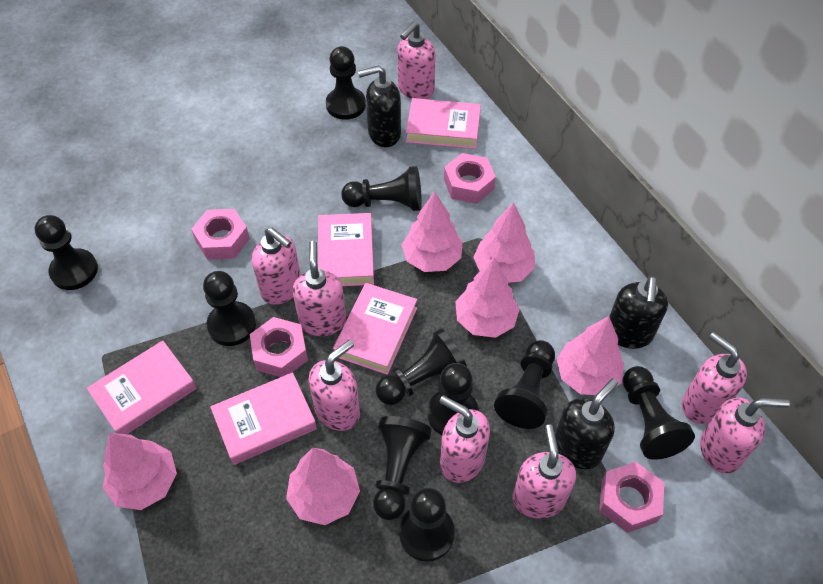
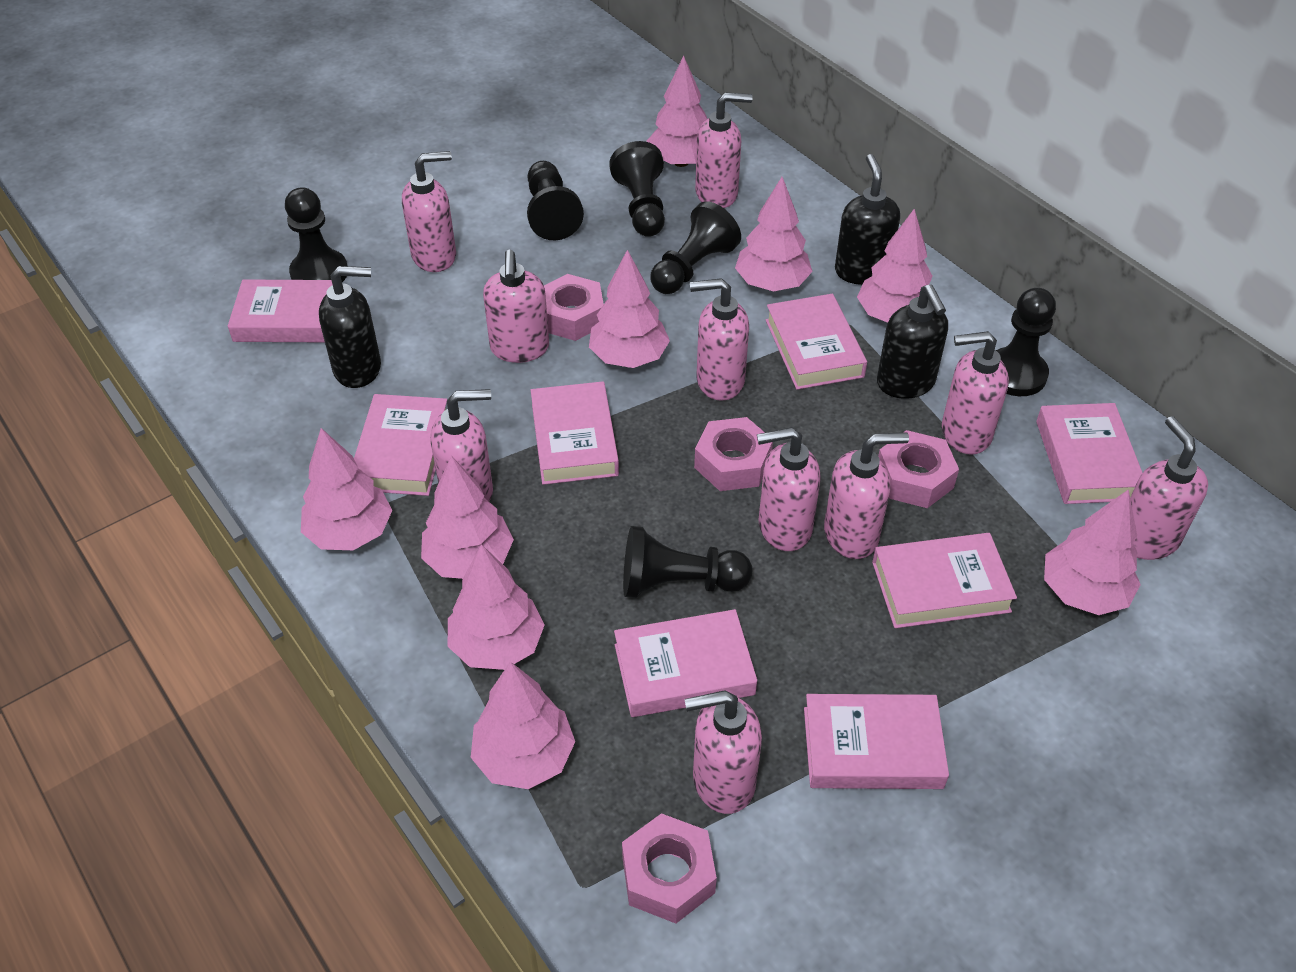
black pawn: 10 -> 6
pink book: 5 -> 8
pink soap dispenser: 8 -> 10
pink tree: 6 -> 9

